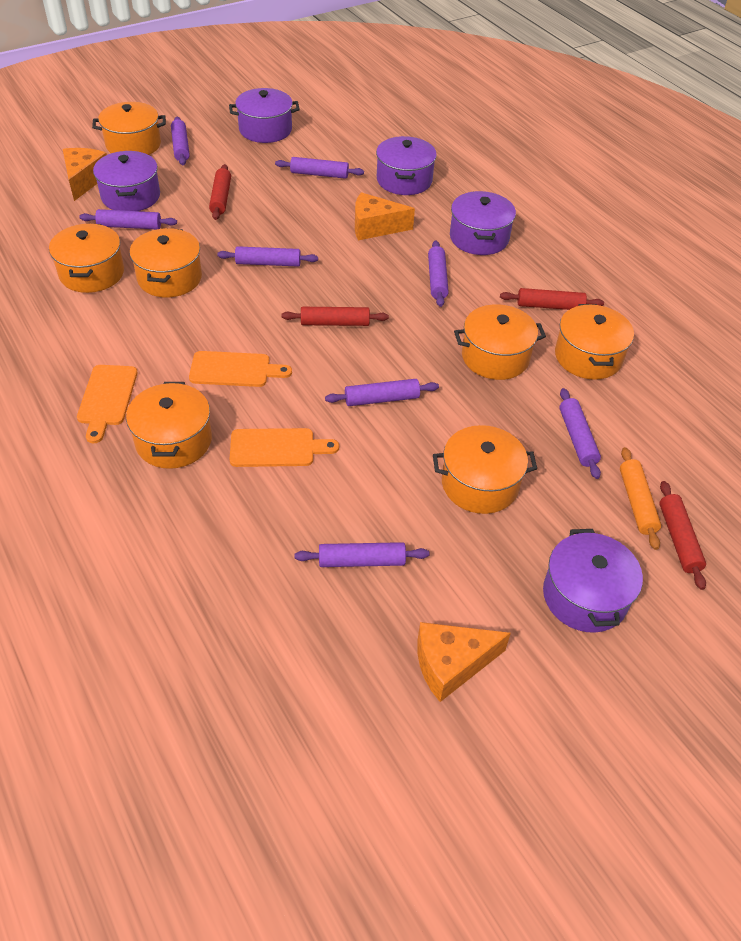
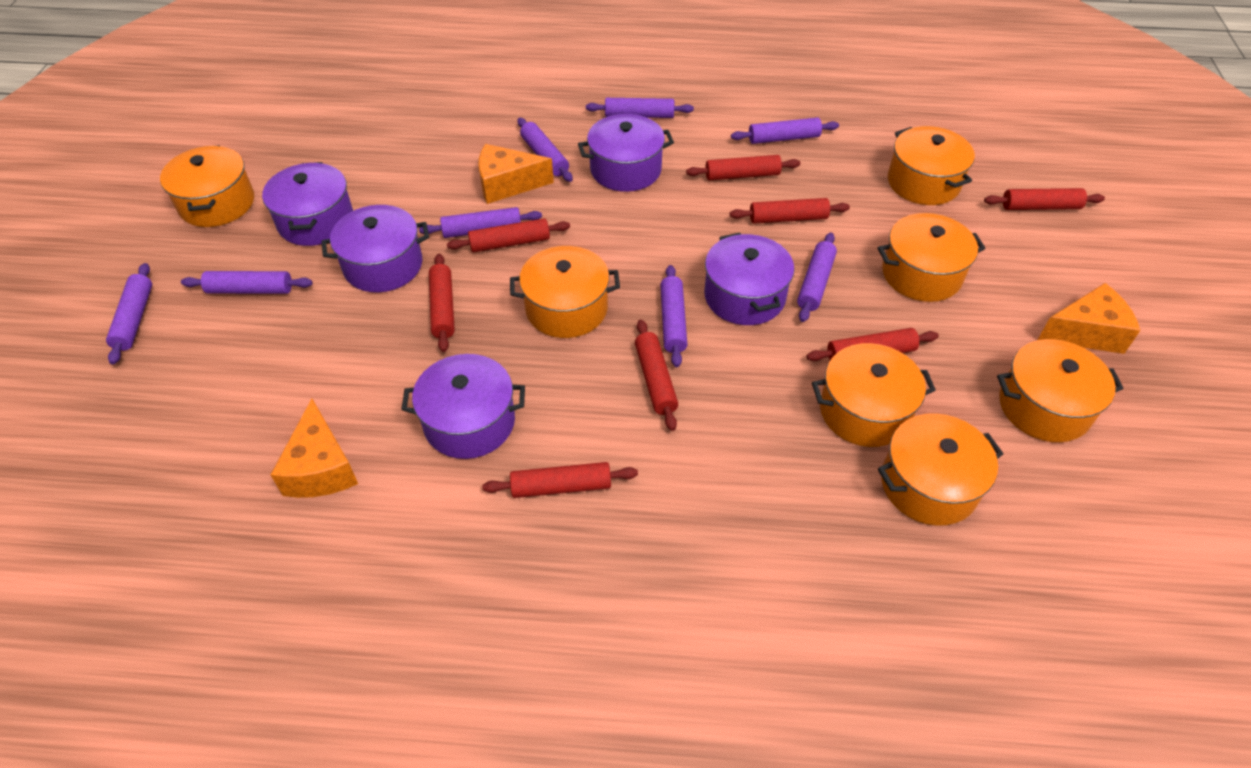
orange cutting board: 3 -> 0
orange rolling pin: 1 -> 0
red rolling pin: 4 -> 8

